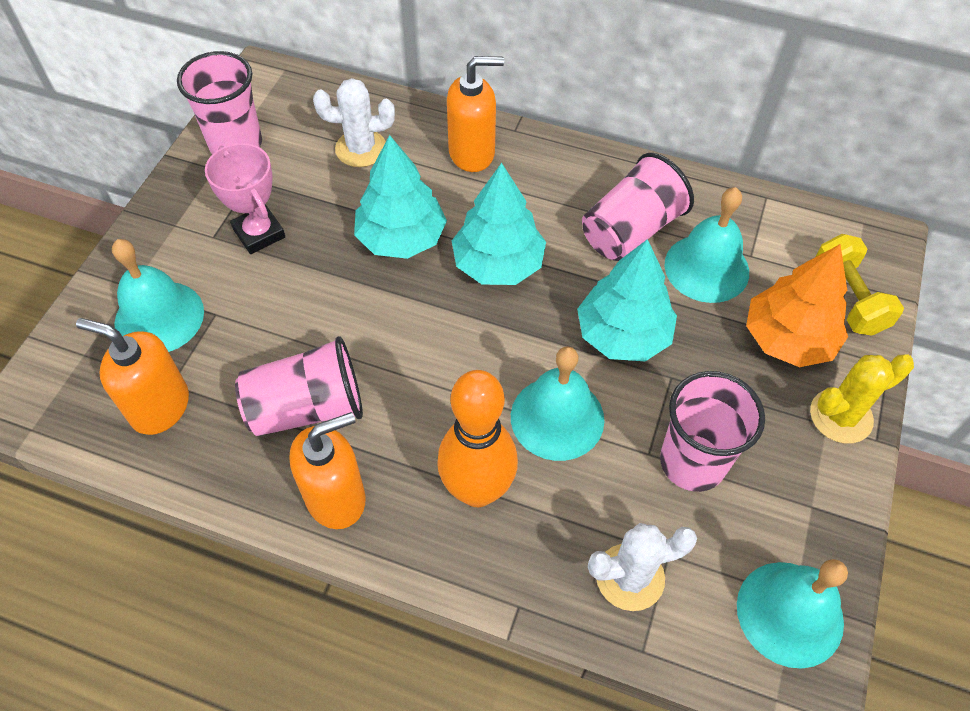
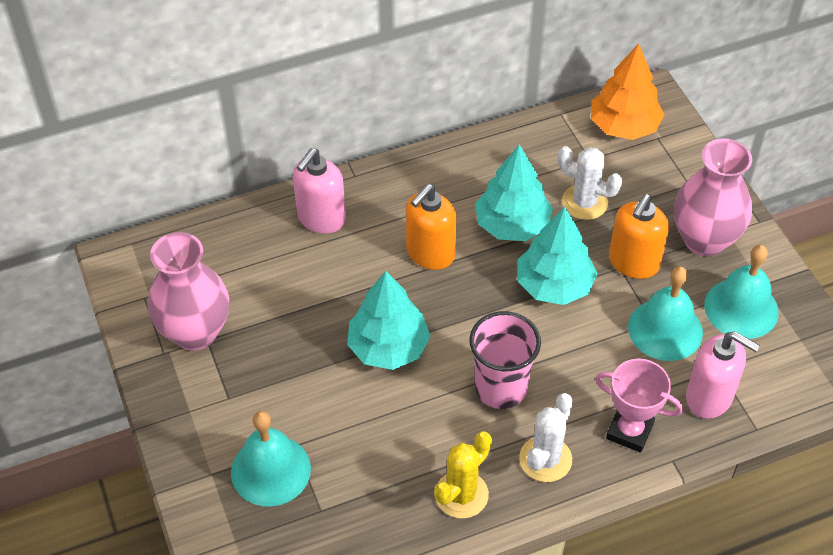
orange bowling pin: 1 -> 0
orange soap dispenser: 3 -> 2
pink cup: 4 -> 1
pink soap dispenser: 0 -> 2
pink vase: 0 -> 2
turquoise bell: 4 -> 3
yellow dumbbell: 1 -> 0

